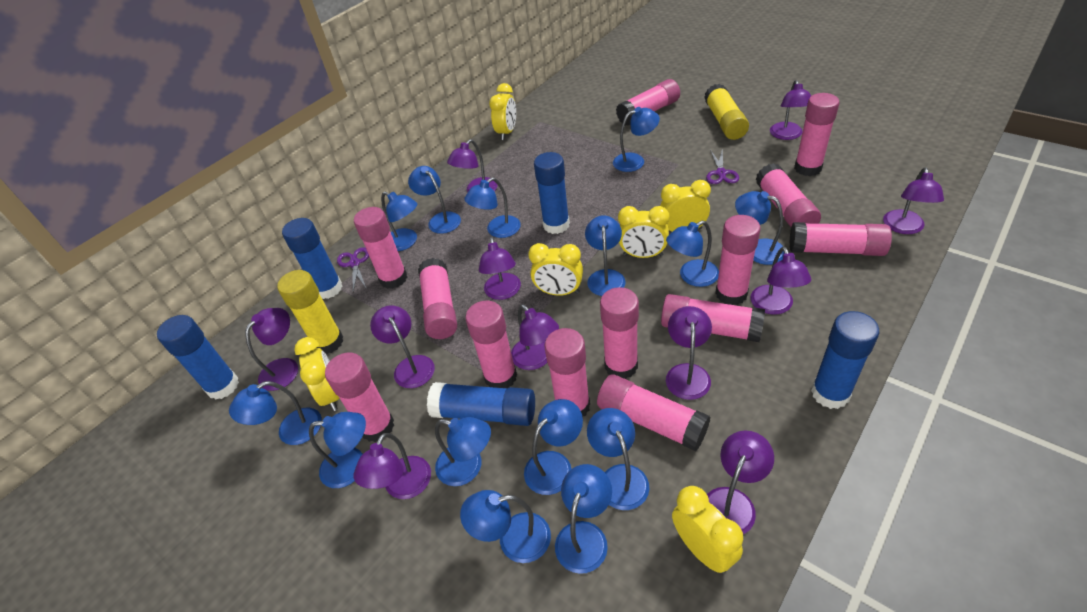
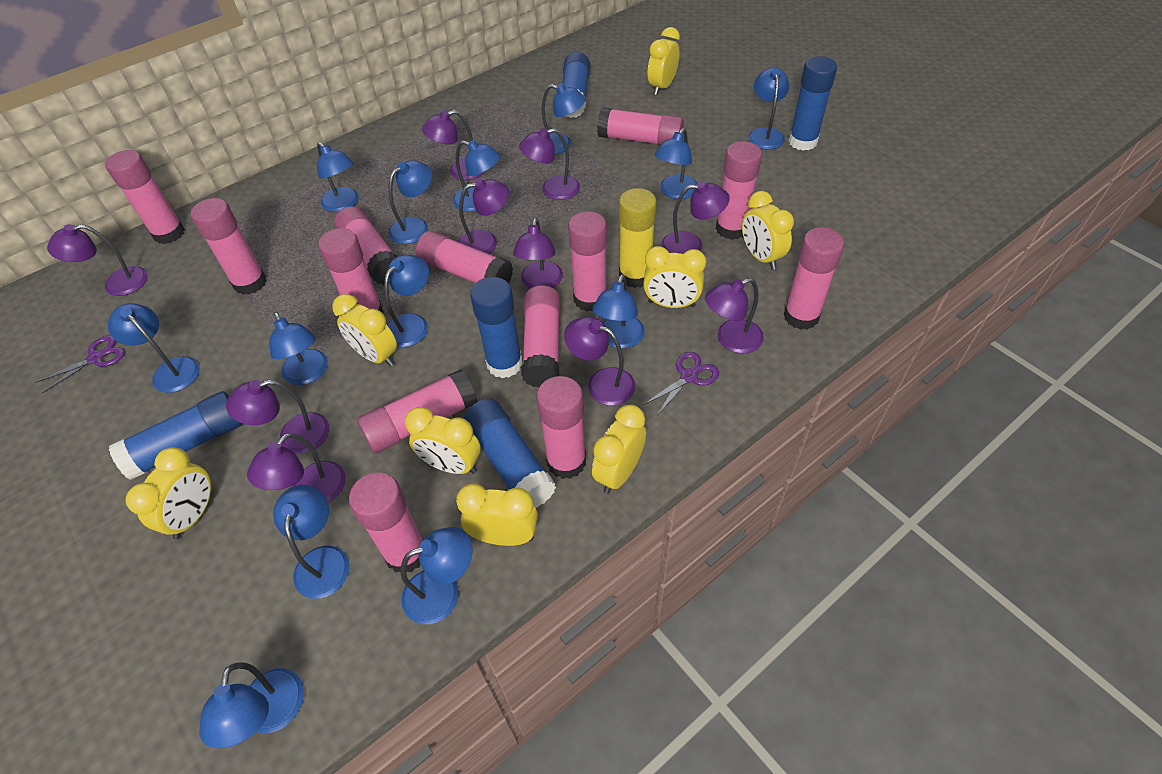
blue lamp: 14 -> 13
purple lamp: 11 -> 10
yellow clock: 6 -> 8
yellow glue stick: 2 -> 1

